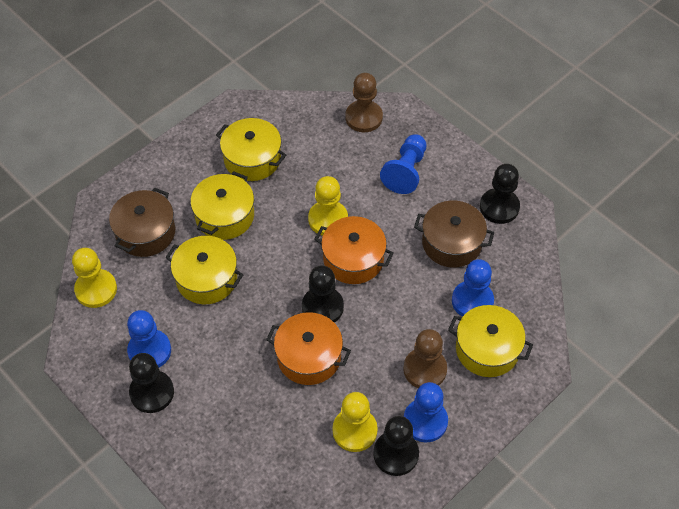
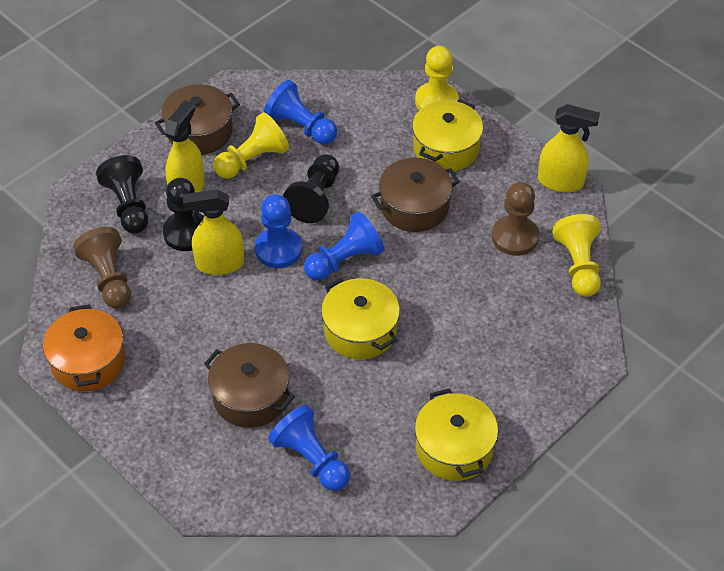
black pawn: 4 -> 3
brown pot: 2 -> 3
orange pot: 2 -> 1
yellow pot: 4 -> 3
yellow spray bottle: 0 -> 3

